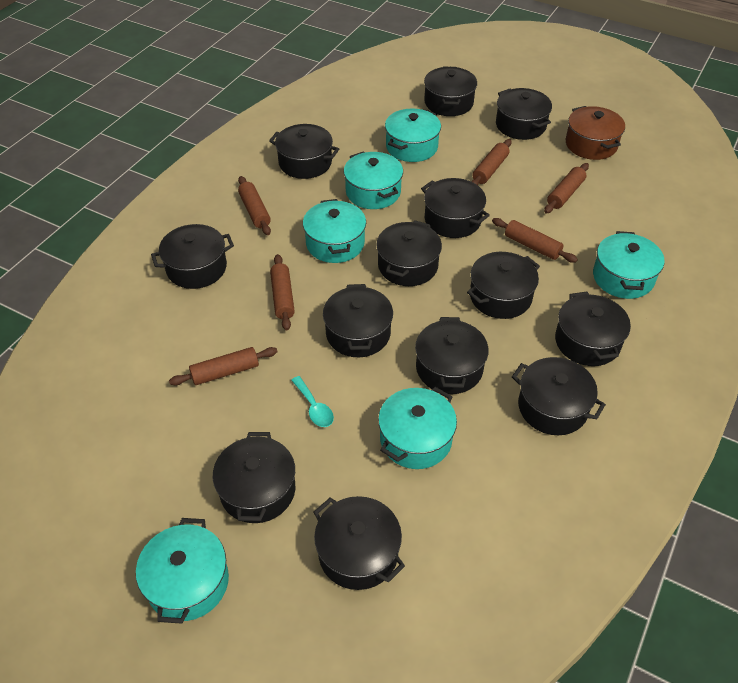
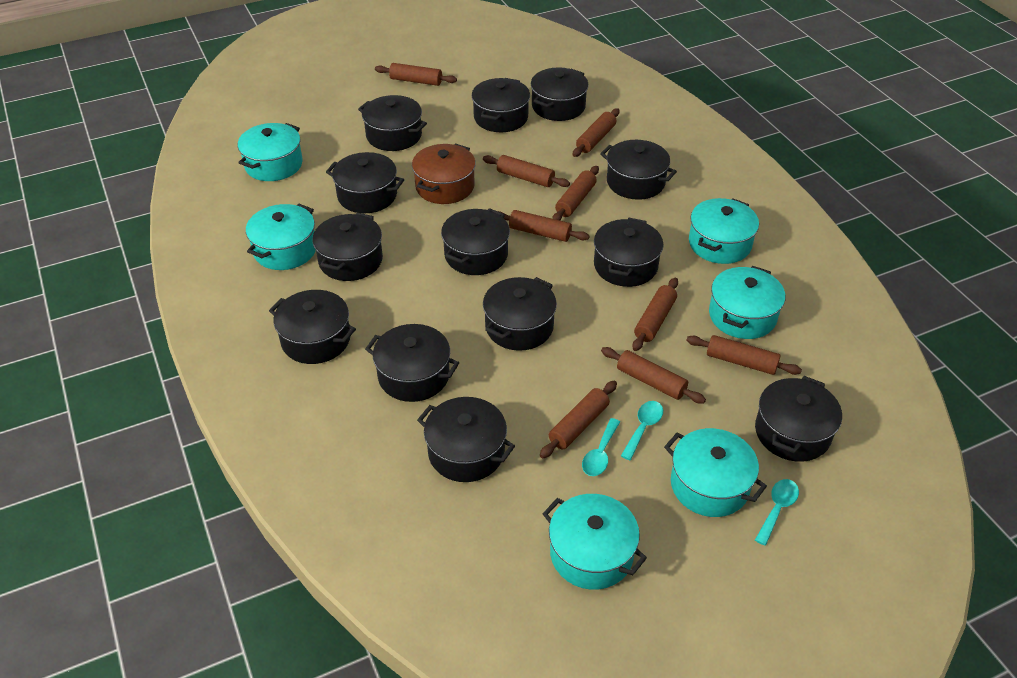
brown rolling pin: 6 -> 9
turquoise spoon: 1 -> 3

